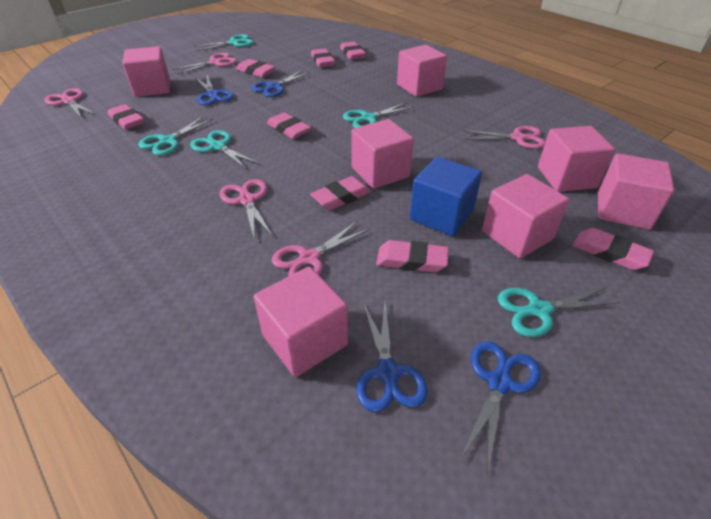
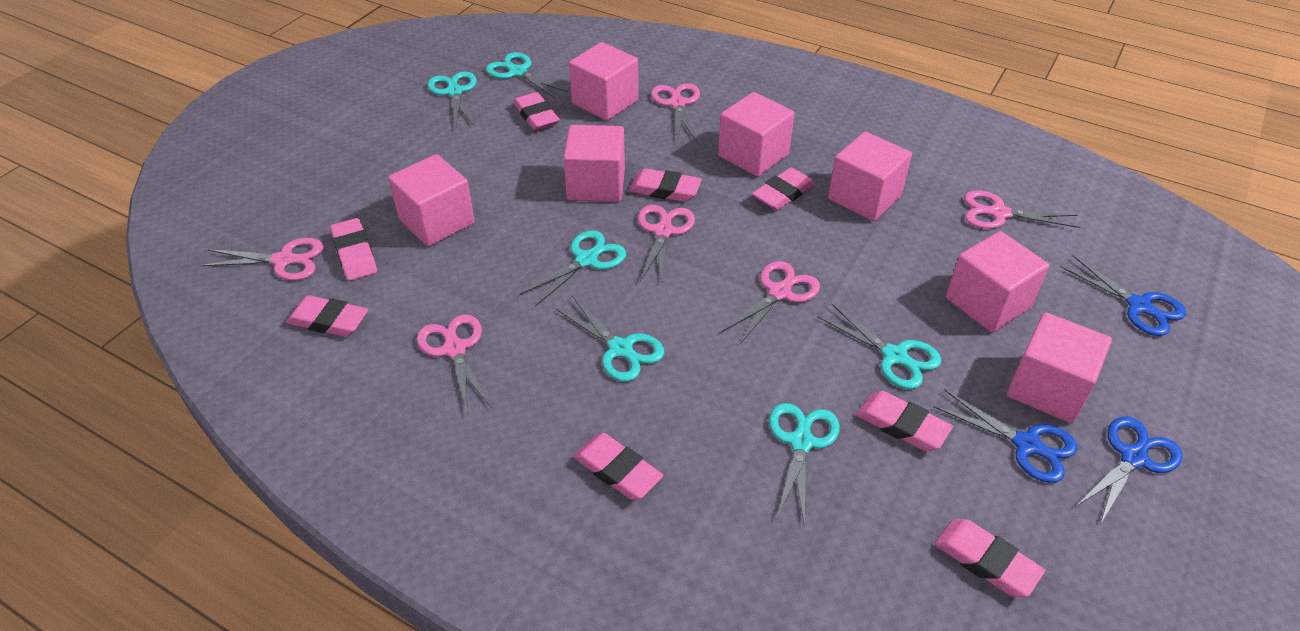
blue cube: 1 -> 0
blue scissors: 4 -> 3
pink scissors: 5 -> 6
turquoise scissors: 5 -> 6

